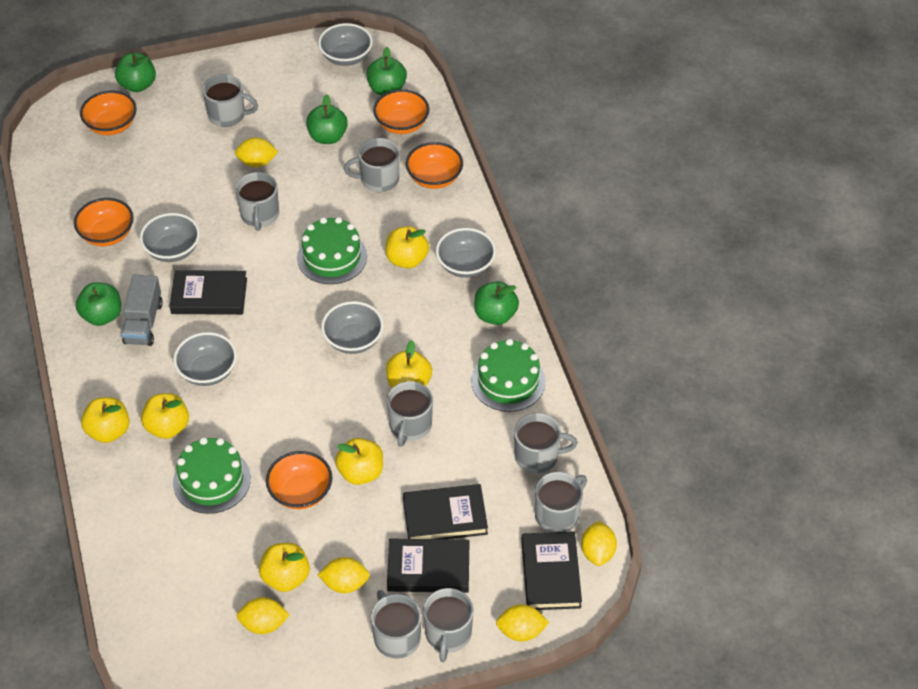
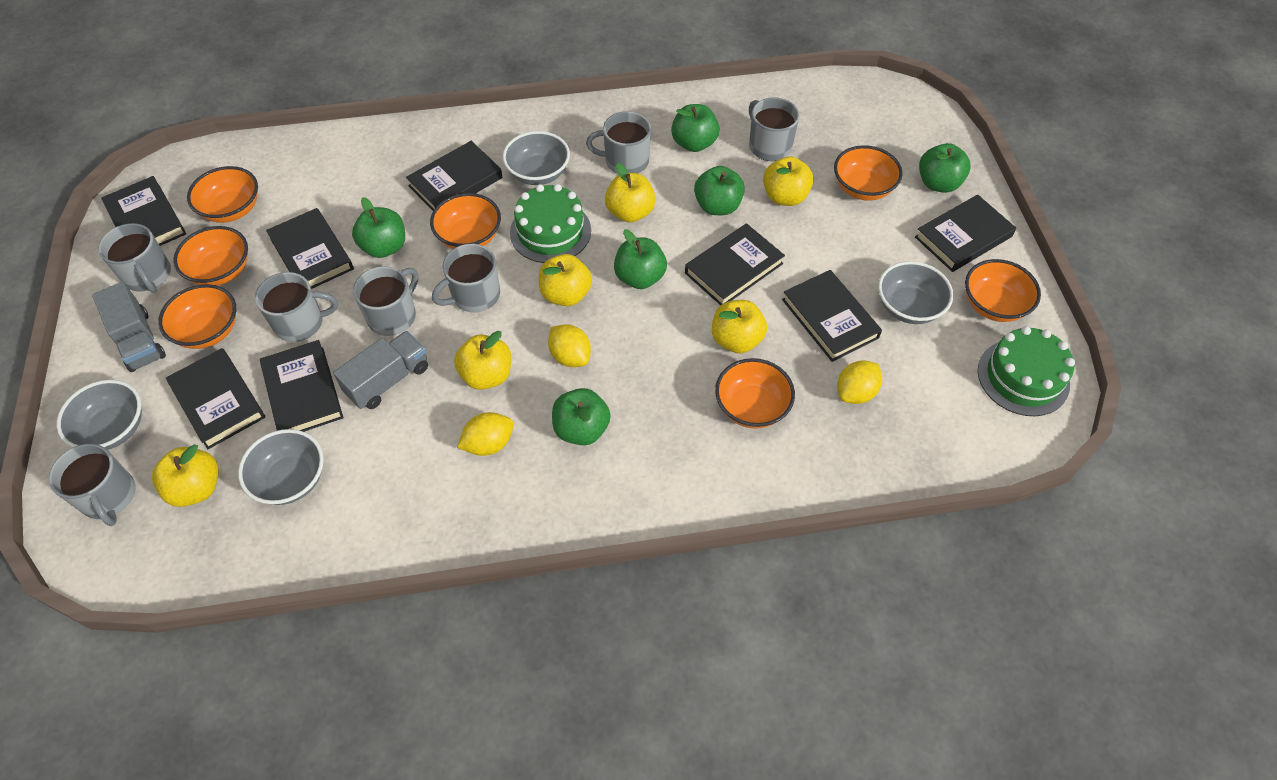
black book: 4 -> 8
green apple: 5 -> 6
green cake: 3 -> 2
grey bowl: 5 -> 4
grey mug: 8 -> 7
grey truck: 1 -> 2
orange bowl: 5 -> 7
yellow lemon: 5 -> 3

